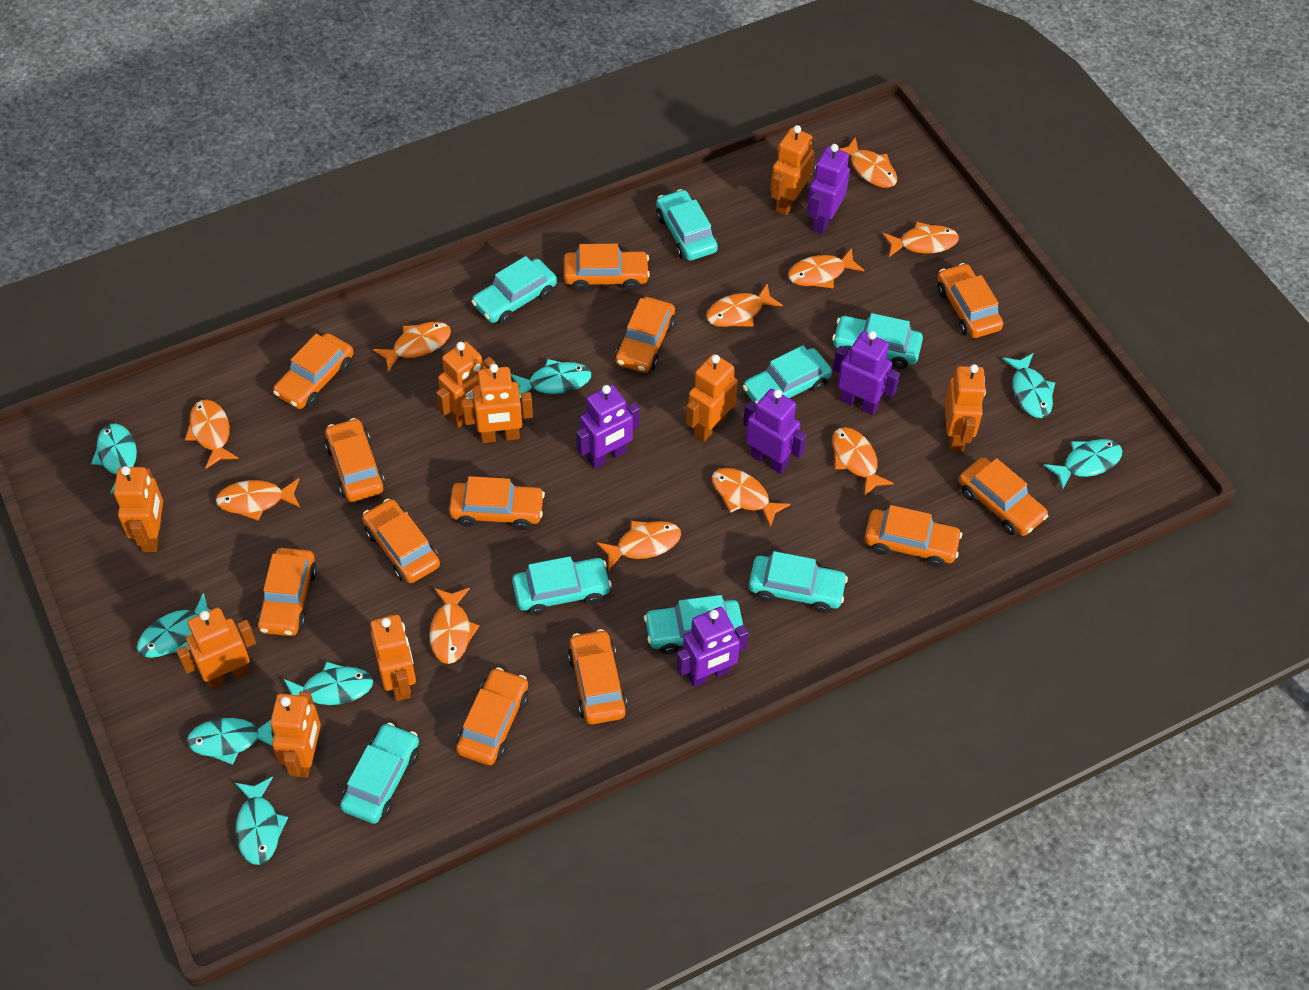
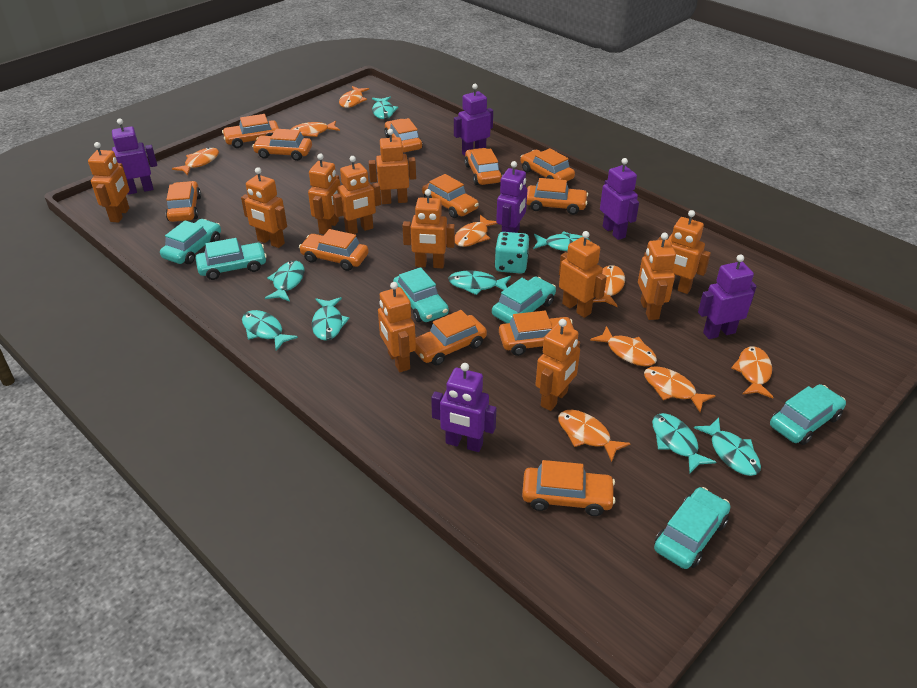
orange fish: 11 -> 9
orange robot: 9 -> 11
purple robot: 5 -> 6
turquoise car: 8 -> 6
turquoise dice: 0 -> 1

